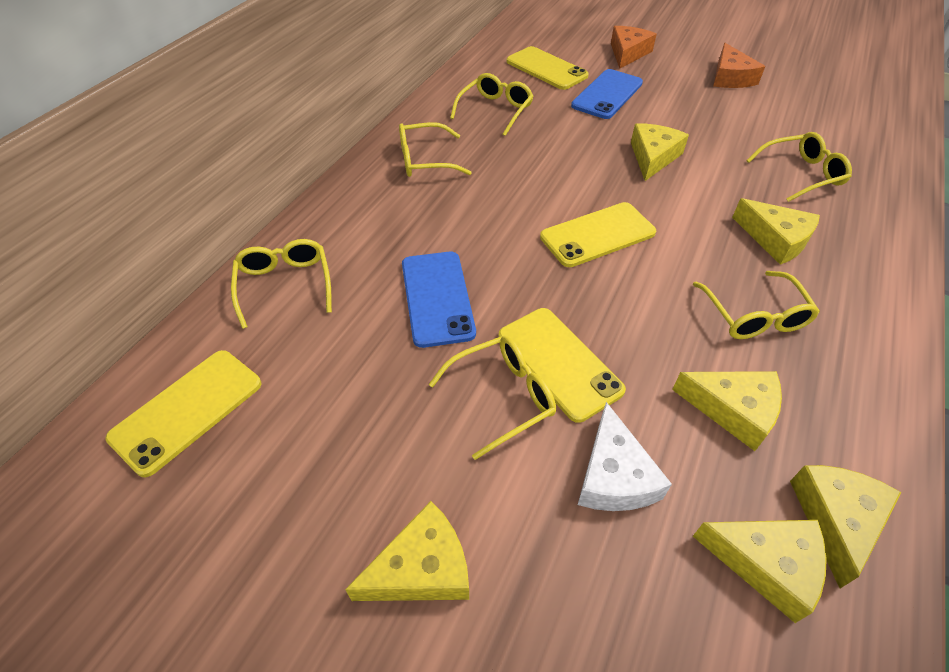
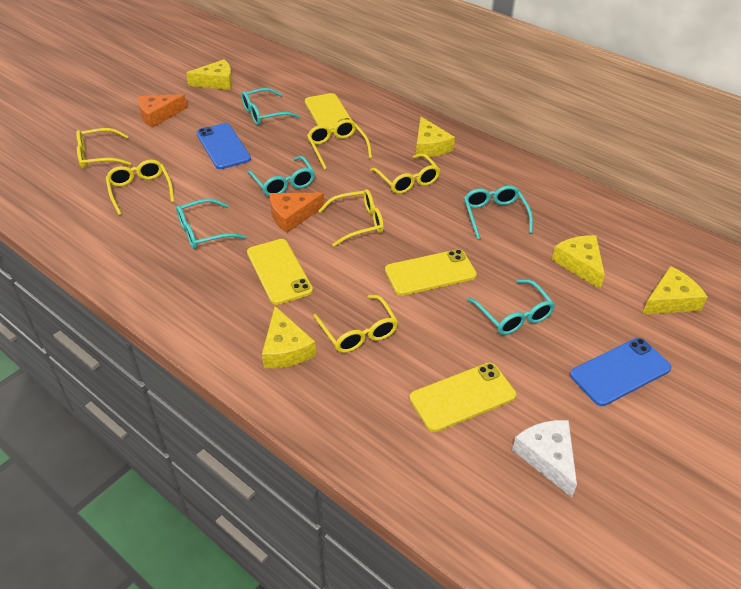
turquoise glasses: 0 -> 5
yellow cheese: 6 -> 5

